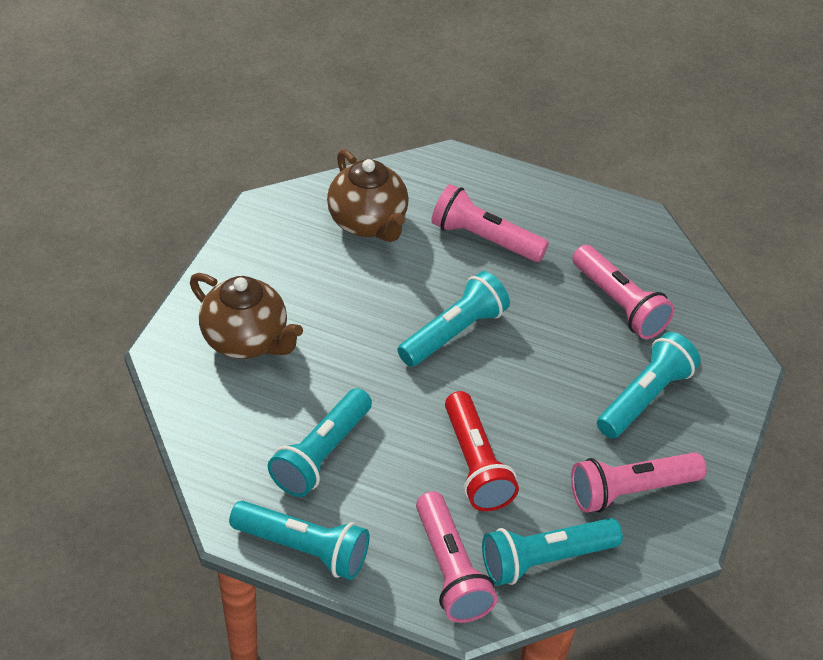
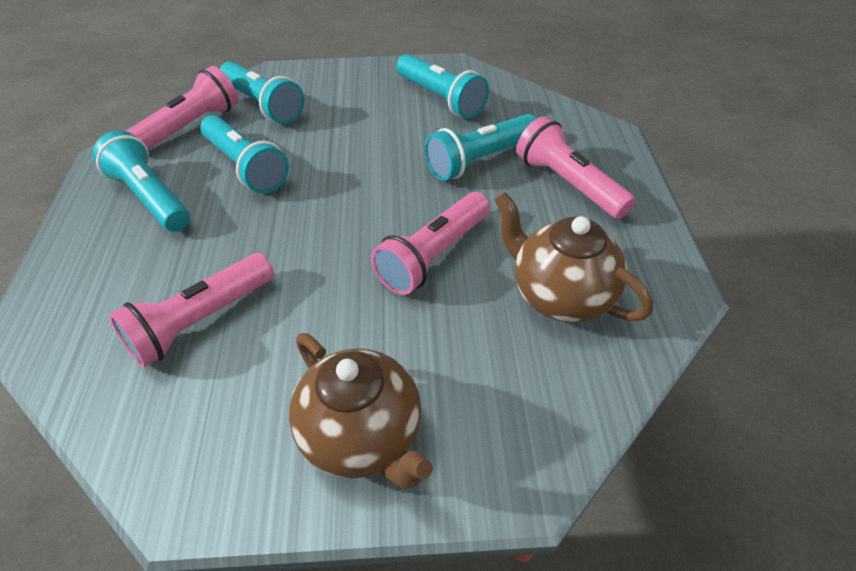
red flashlight: 1 -> 0

